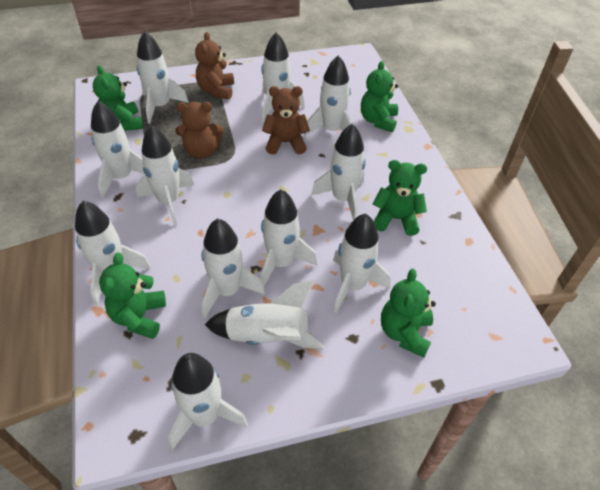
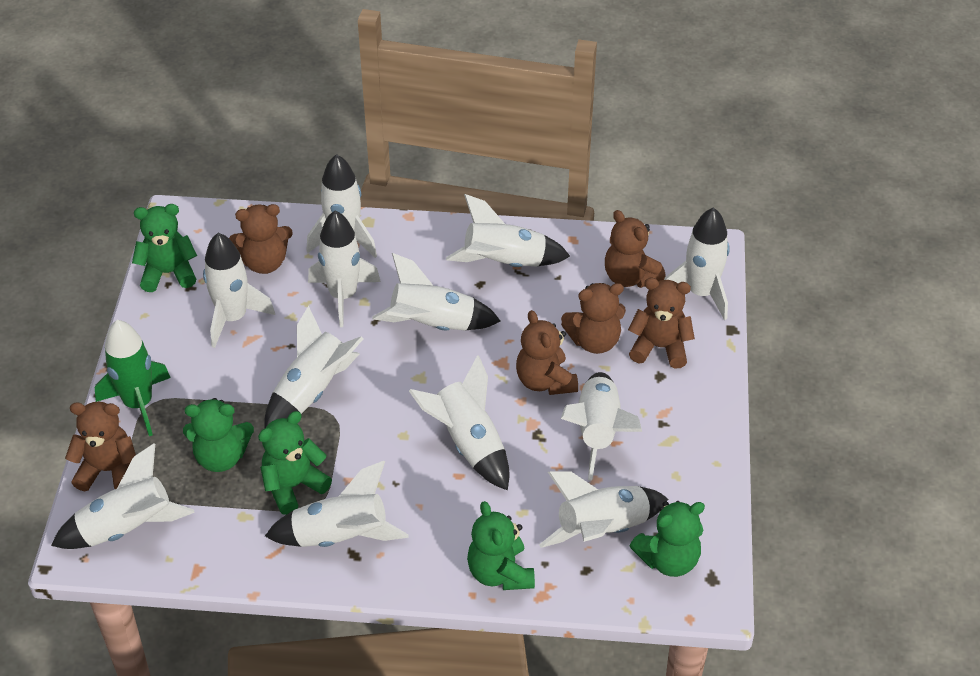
brown teddy bear: 3 -> 6
green rocket: 0 -> 1

